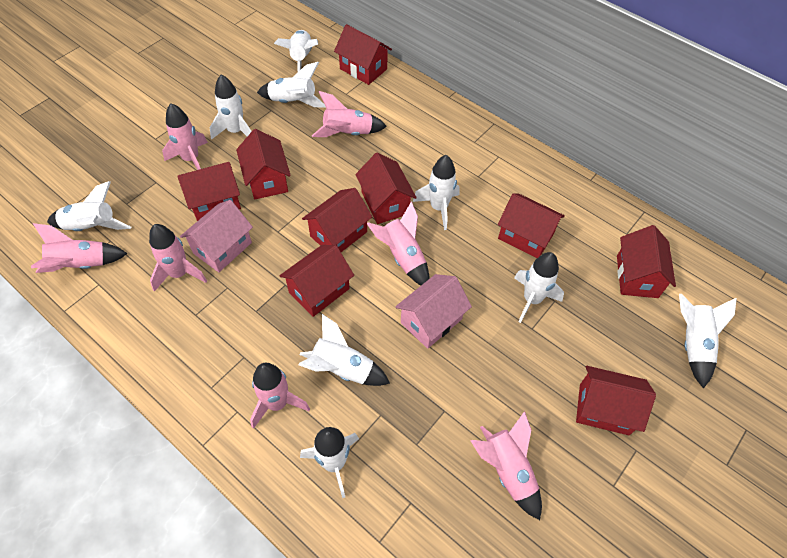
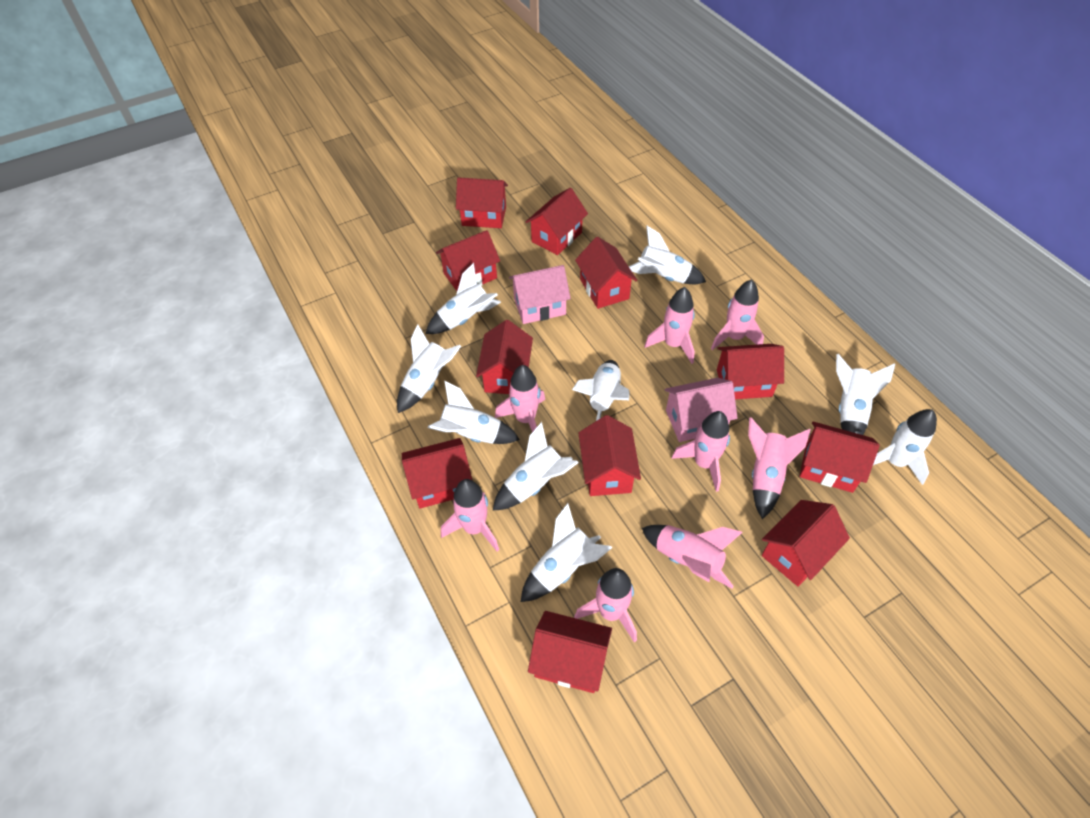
pink rocket: 7 -> 8
red house: 9 -> 11

